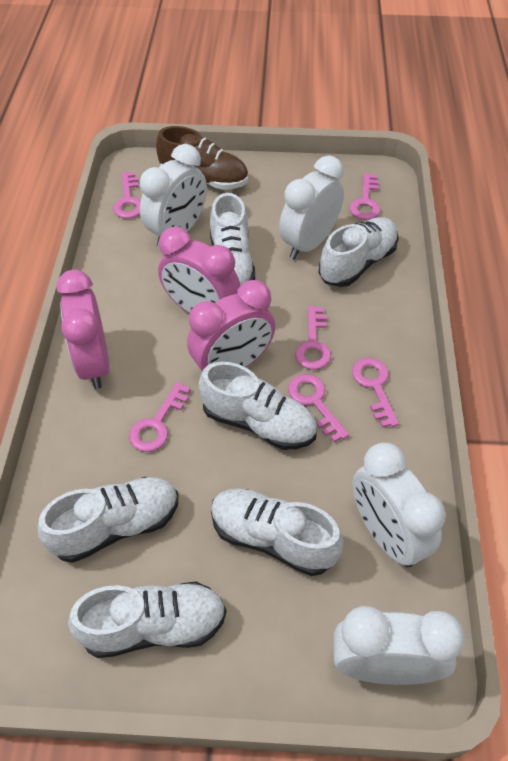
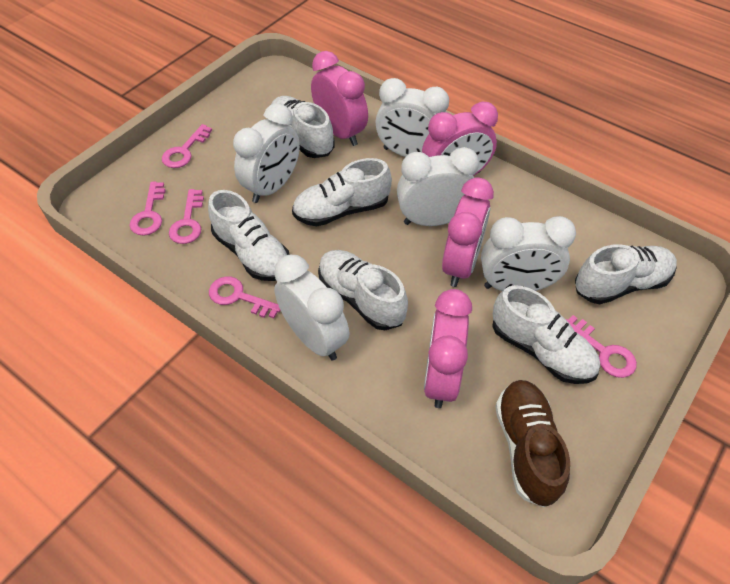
pink clock: 3 -> 4
pink key: 6 -> 5
white clock: 4 -> 5

